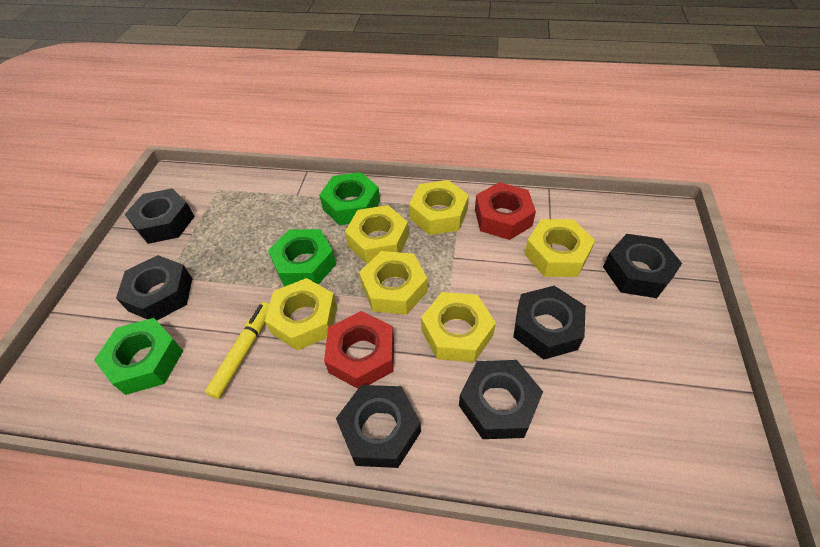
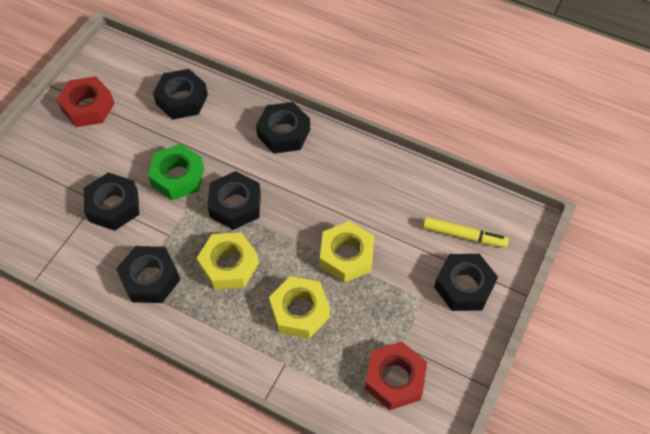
green nut: 3 -> 1
yellow nut: 6 -> 3

